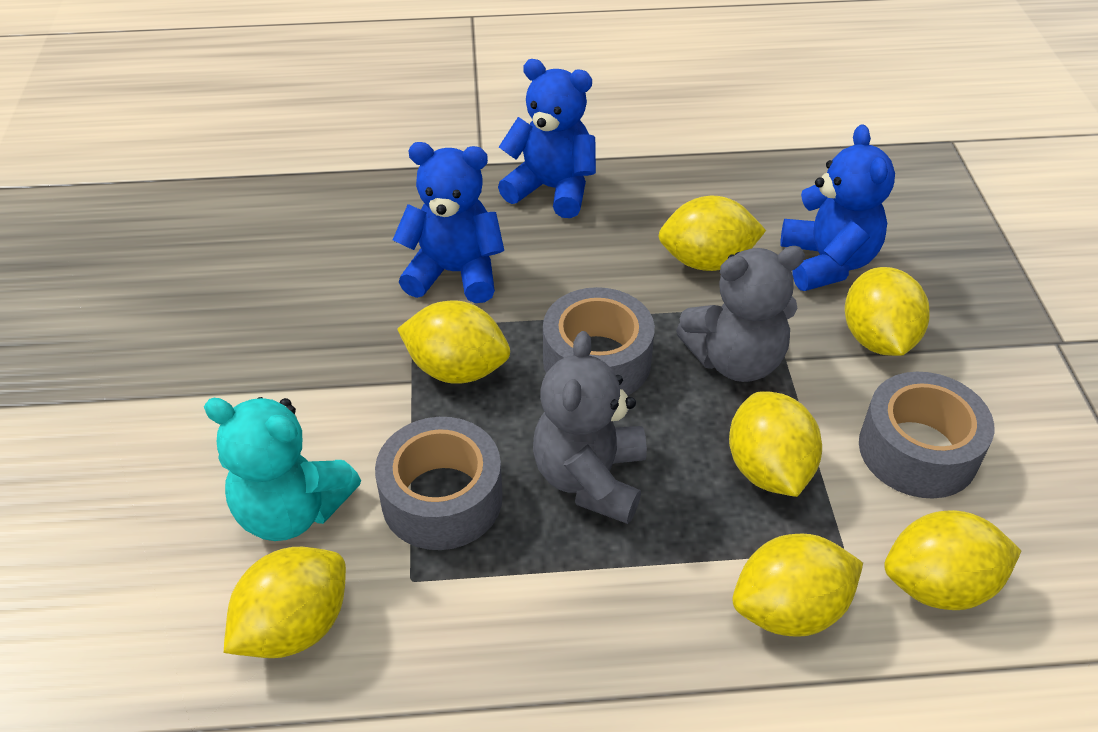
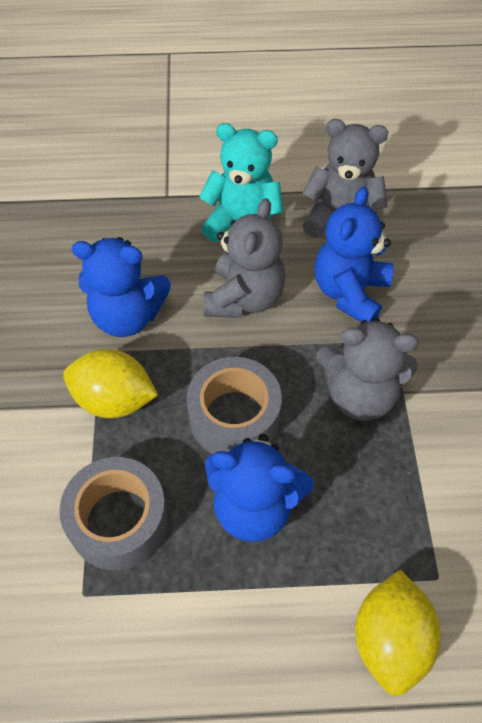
grey tape: 3 -> 2
grey teddy bear: 2 -> 3
yellow lemon: 7 -> 2

